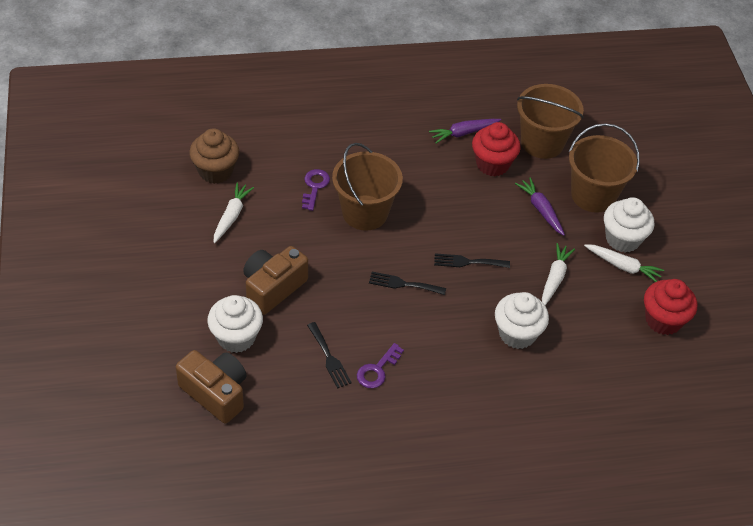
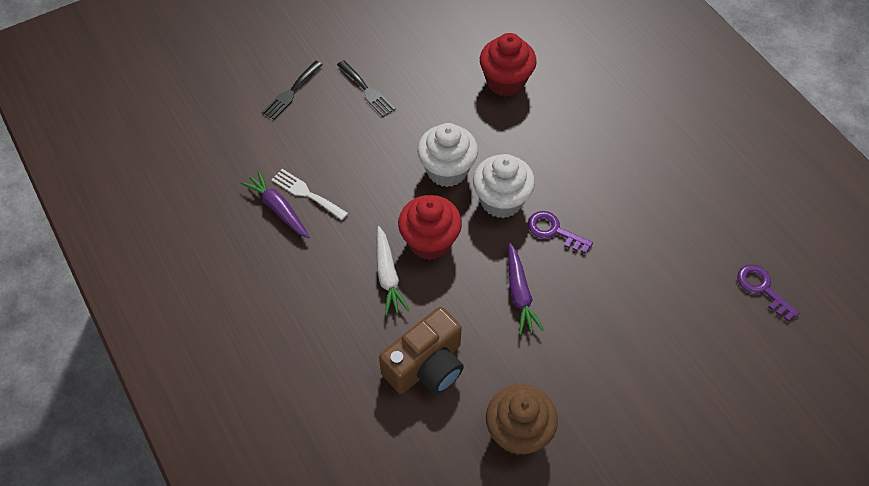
black fork: 3 -> 2
brown bucket: 3 -> 0
brown camera: 2 -> 1
white carrot: 3 -> 1
white cupcake: 3 -> 2
white fork: 0 -> 1

